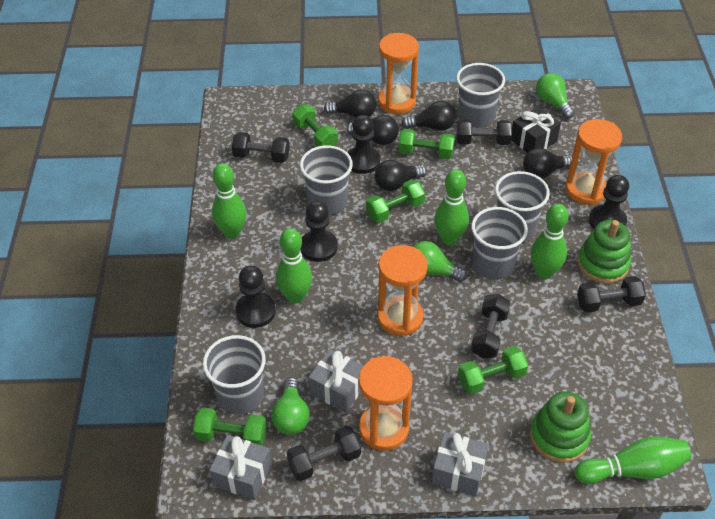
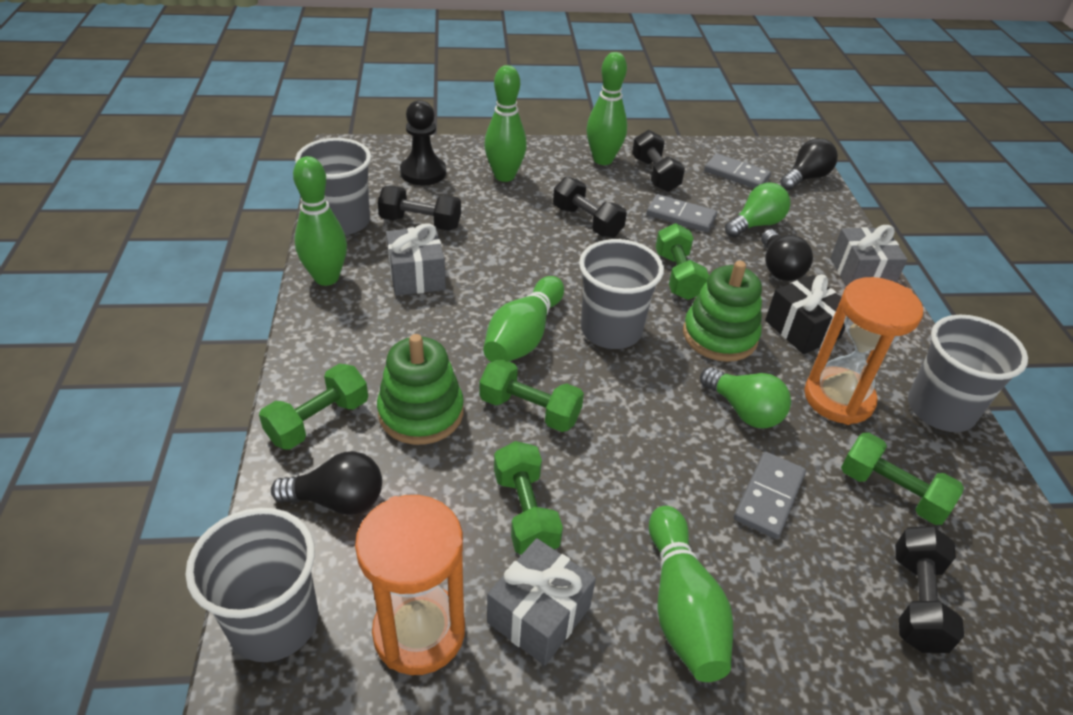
black dumbbell: 5 -> 4
black light bulb: 5 -> 3
black pawn: 4 -> 1
green light bulb: 3 -> 2
grey cup: 5 -> 4
grey domino: 0 -> 3
orange hourglass: 4 -> 2

